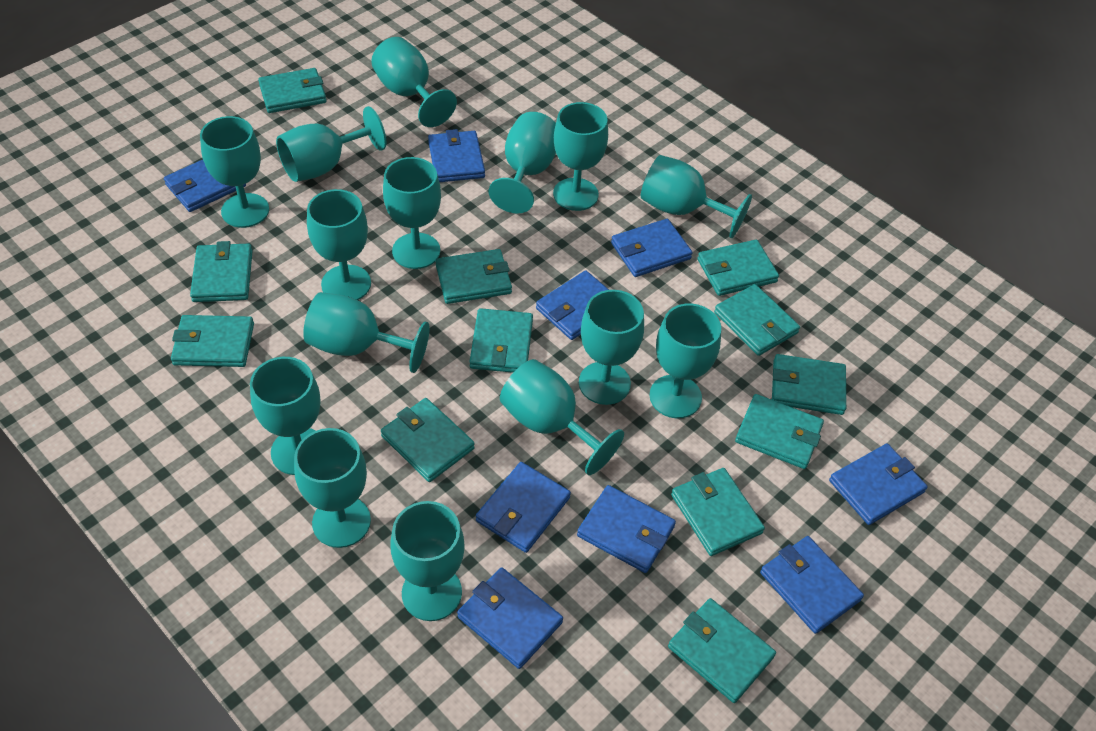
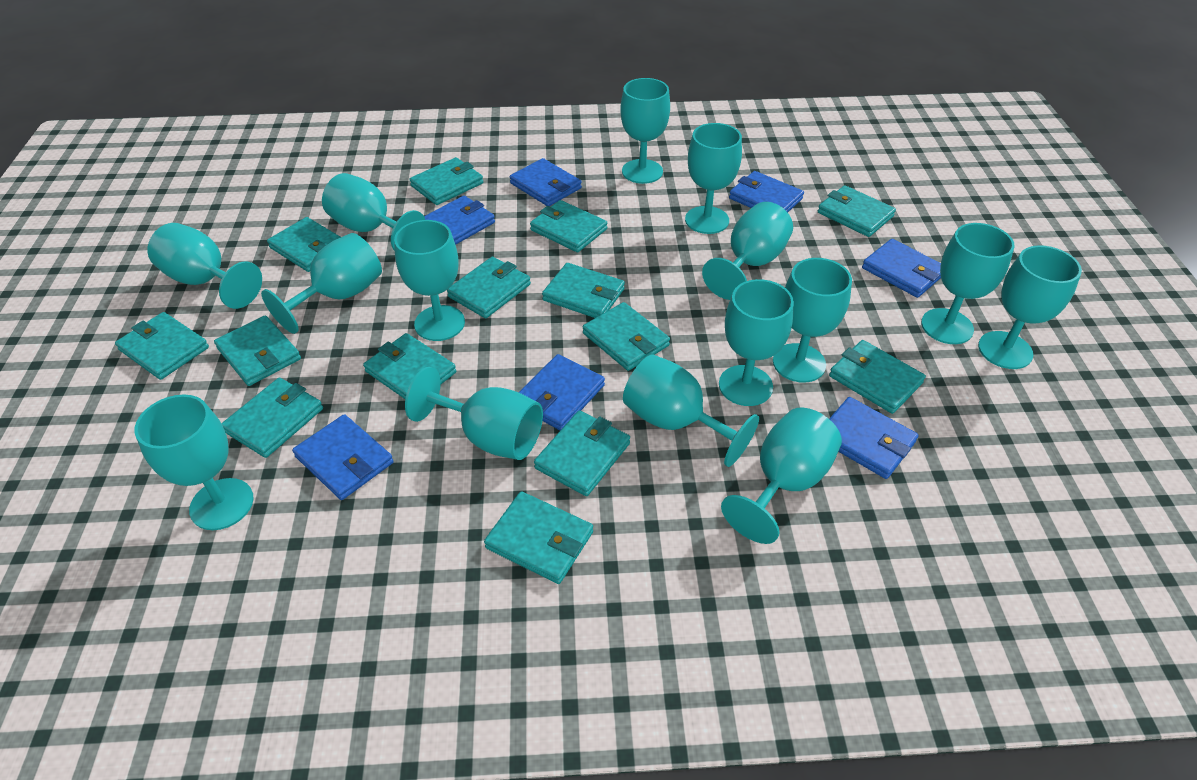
blue wallet: 9 -> 7
turquoise wallet: 12 -> 14

